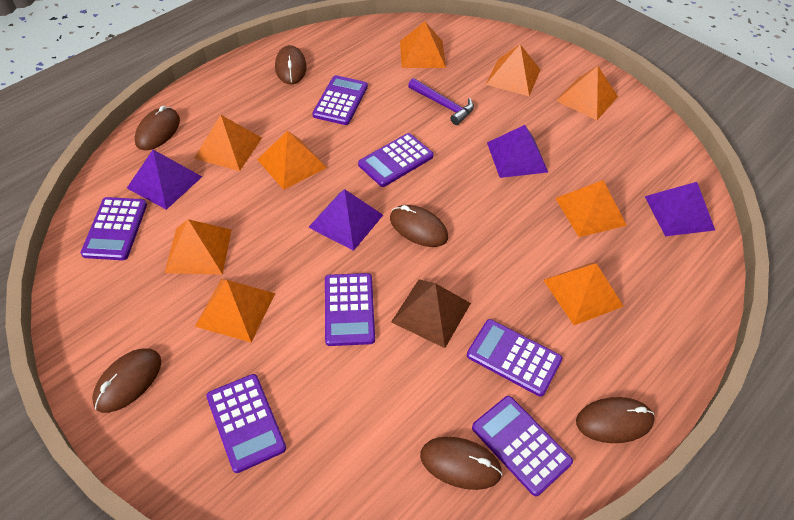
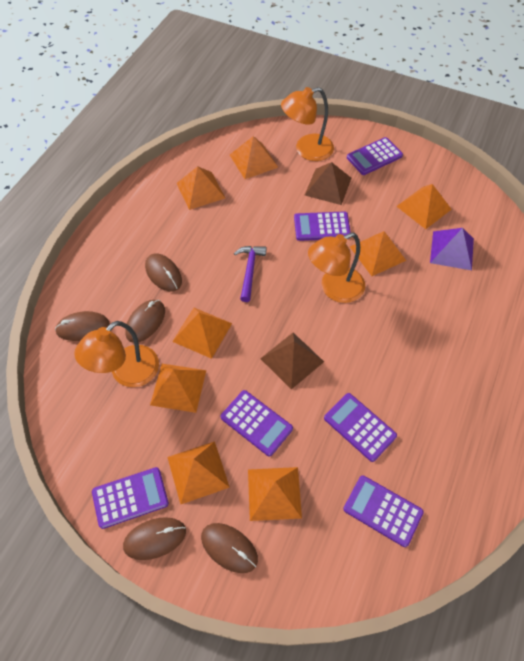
brown mouse: 6 -> 5
brown pyramid: 1 -> 2
orange lamp: 0 -> 3
orange pyramid: 9 -> 8
purple calculator: 7 -> 6
purple pyramid: 4 -> 1

